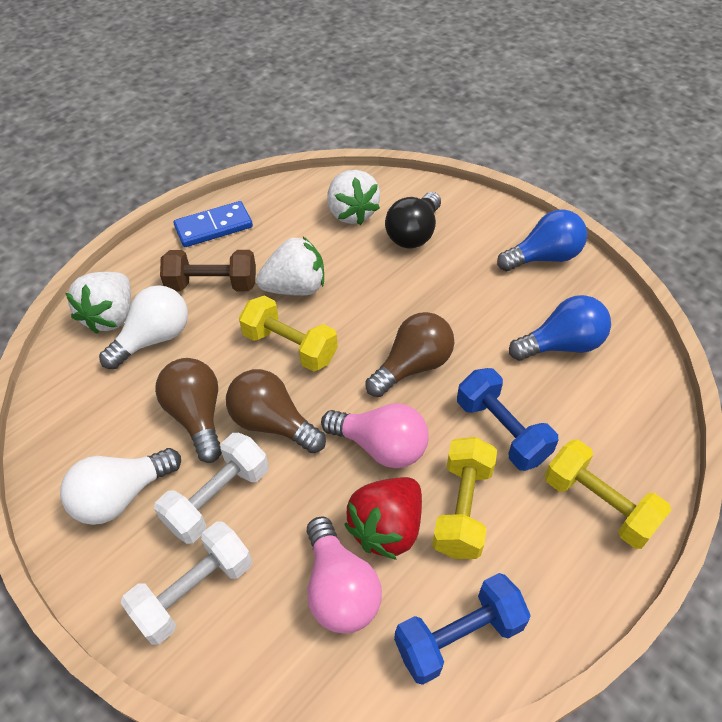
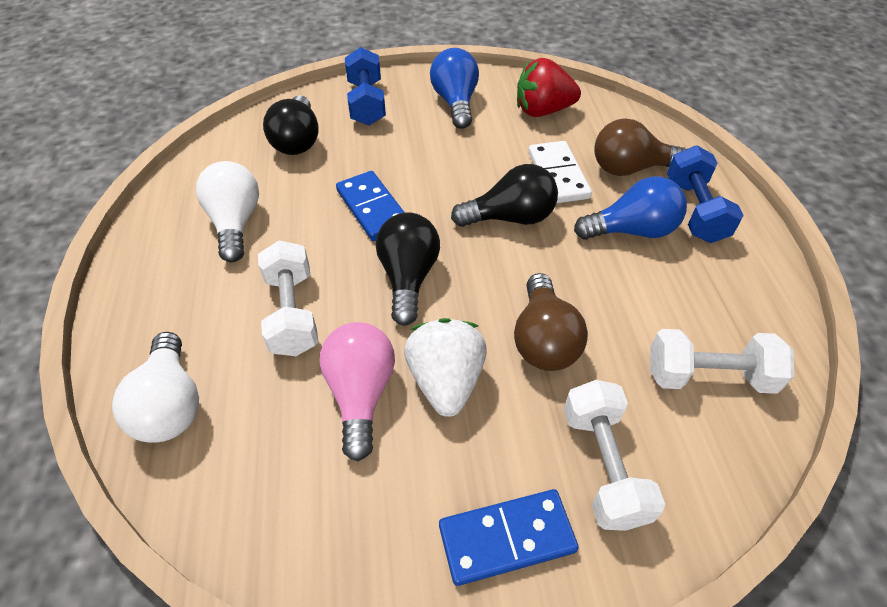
black light bulb: 1 -> 3
blue domino: 1 -> 2
brown dumbbell: 1 -> 0
brown light bulb: 3 -> 2
pink light bulb: 2 -> 1
white domino: 0 -> 1
white dumbbell: 2 -> 3
white strawberry: 3 -> 1
yellow dumbbell: 3 -> 0

